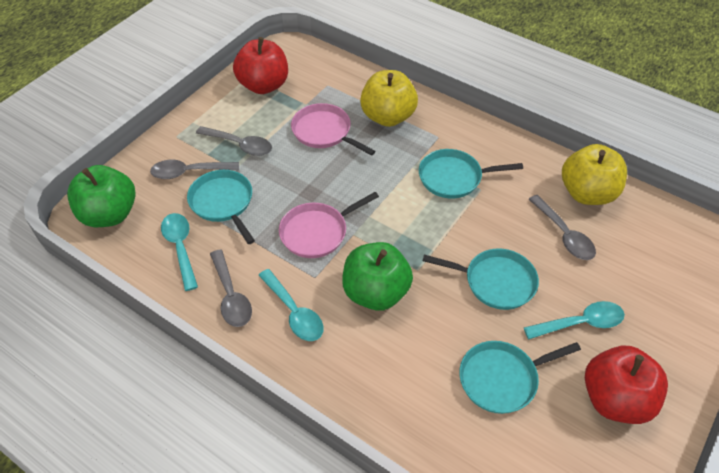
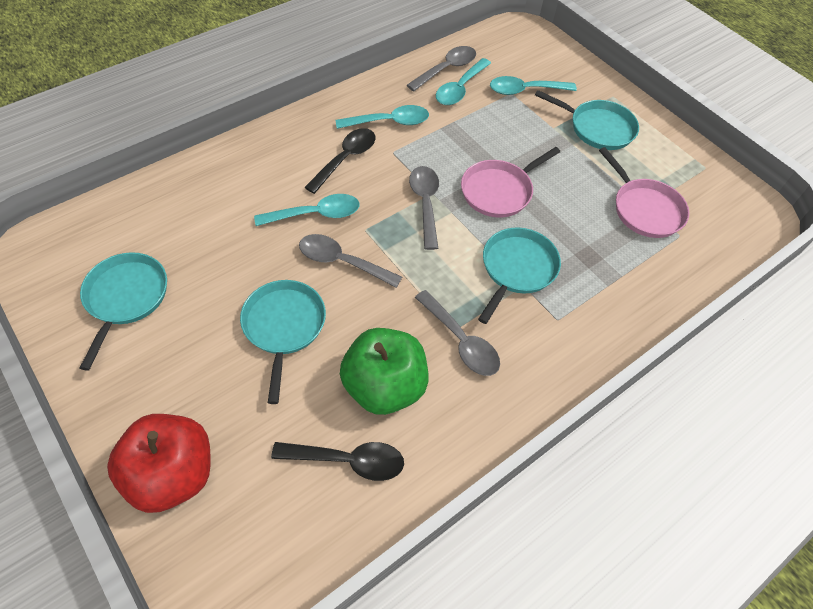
black spoon: 0 -> 2
green apple: 2 -> 1
red apple: 2 -> 1
turquoise spoon: 3 -> 4
yellow apple: 2 -> 0

